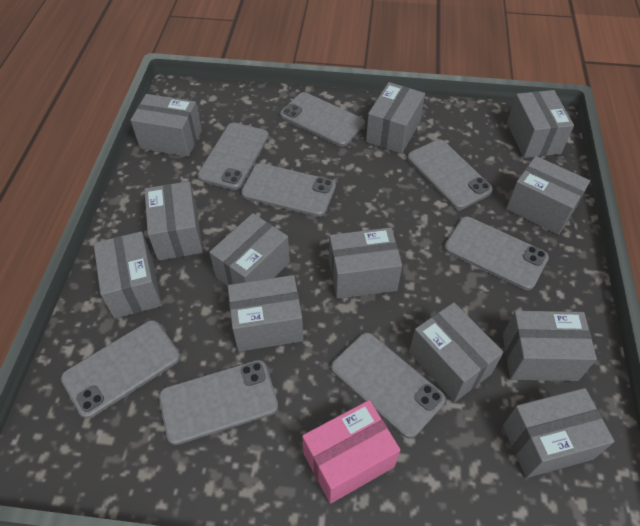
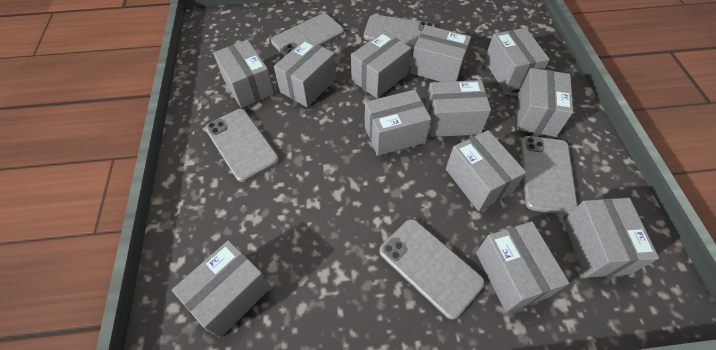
grey phone: 8 -> 5
pink box: 1 -> 0

